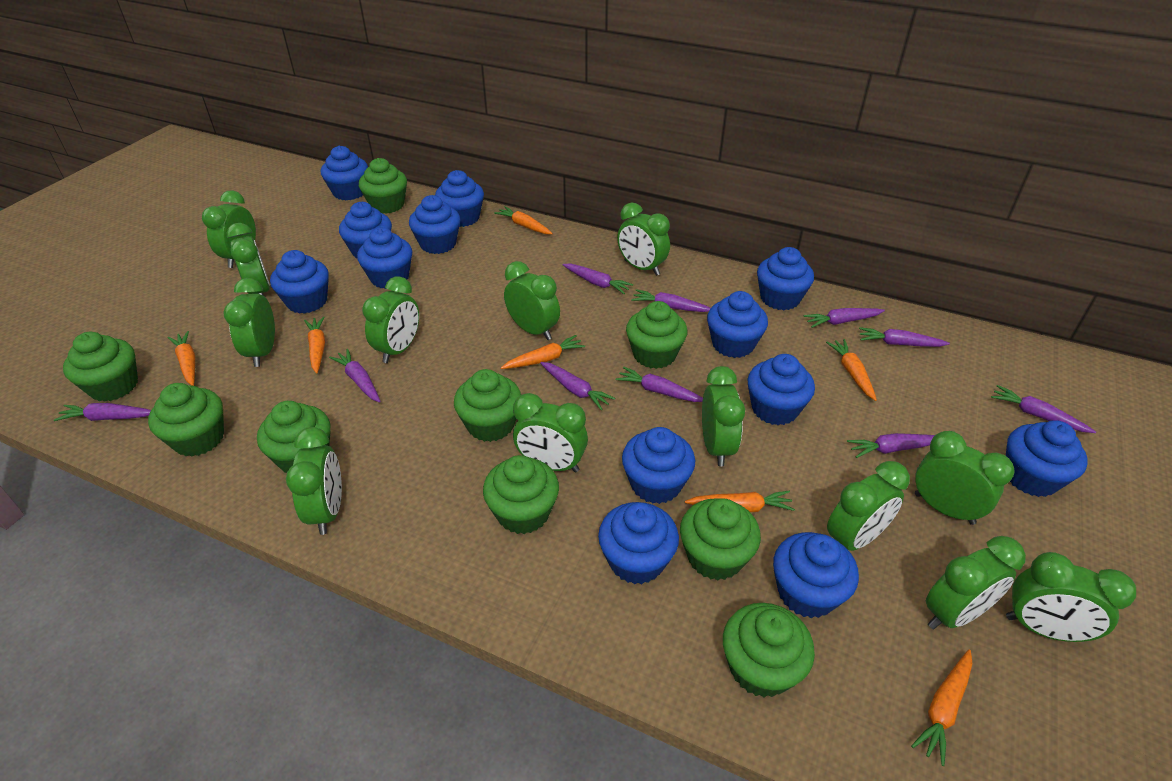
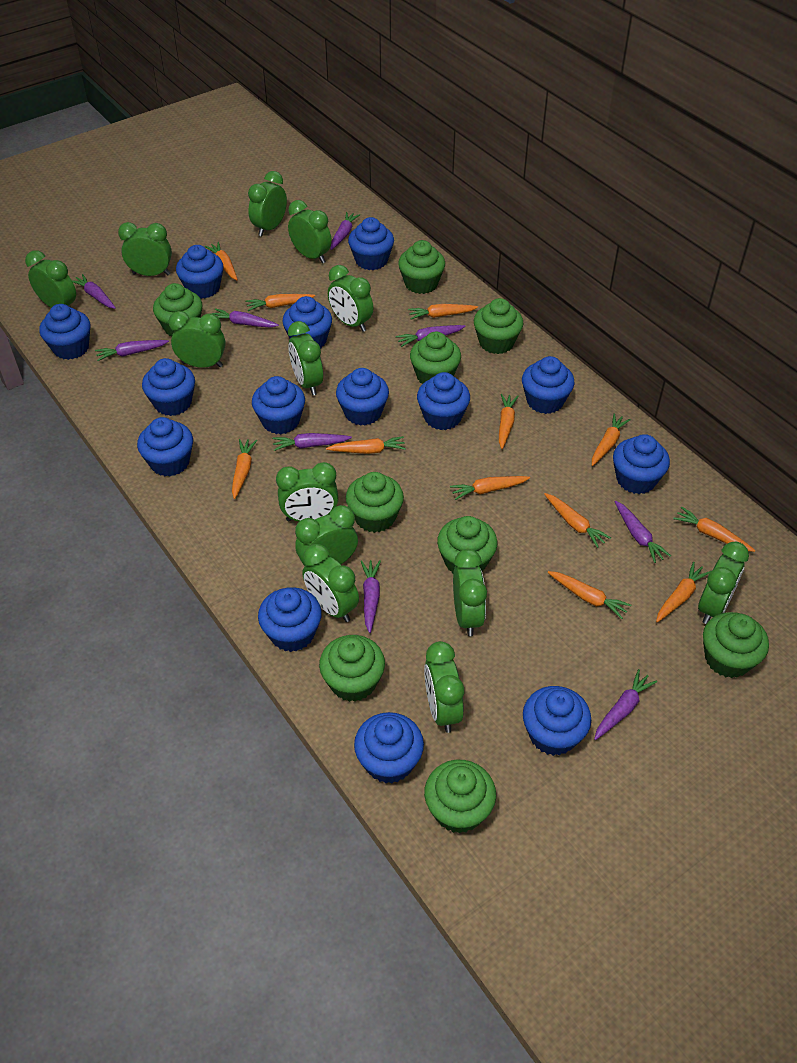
blue cupcake: 13 -> 14
orange carrot: 7 -> 12
purple carrot: 10 -> 9

